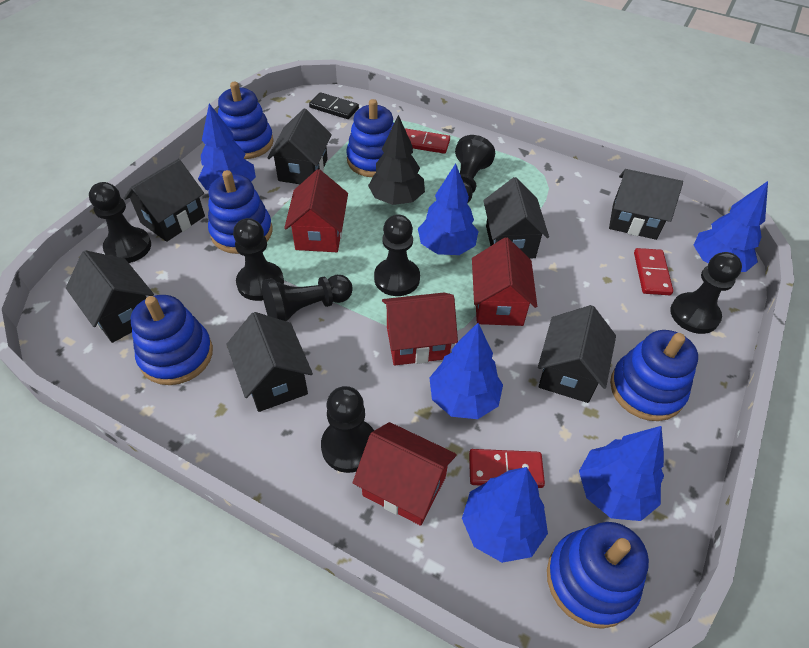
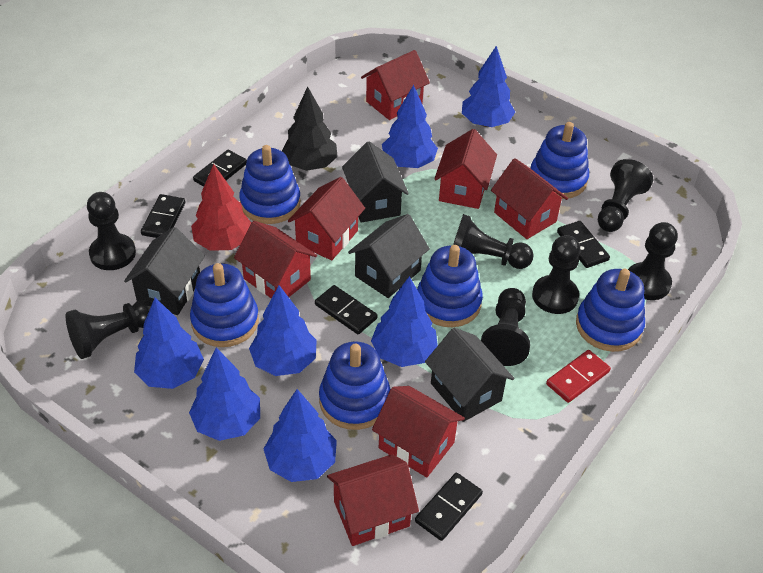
black domino: 1 -> 5
black house: 7 -> 4
blue tree: 6 -> 7
red domino: 3 -> 1
red house: 4 -> 7
red tree: 0 -> 1

